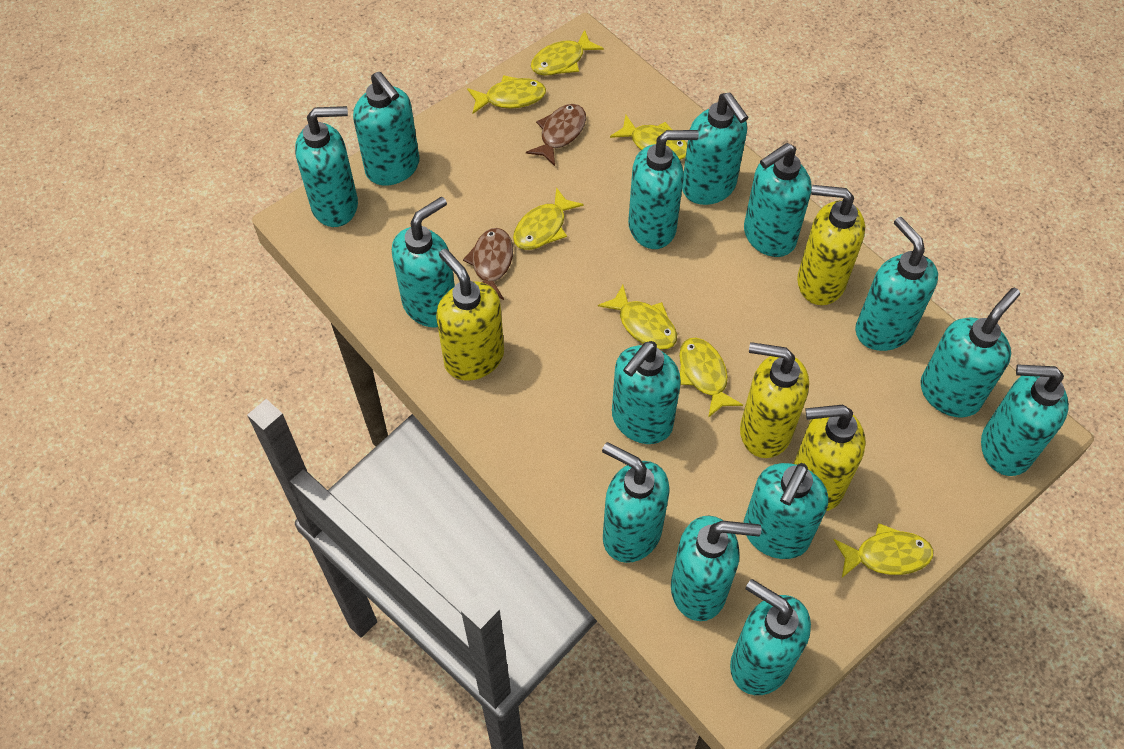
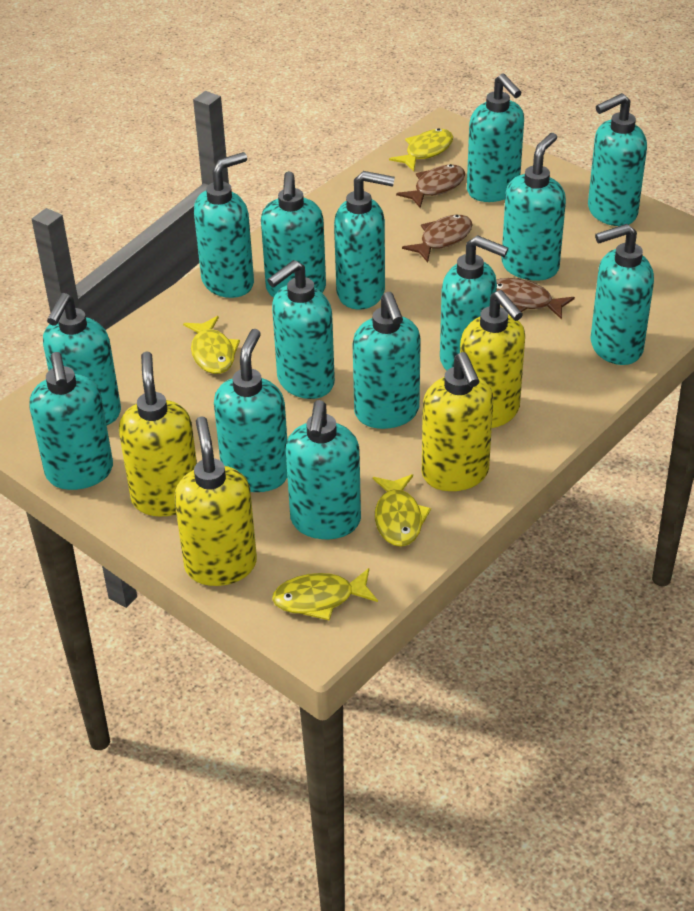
brown fish: 2 -> 3
yellow fish: 7 -> 4

